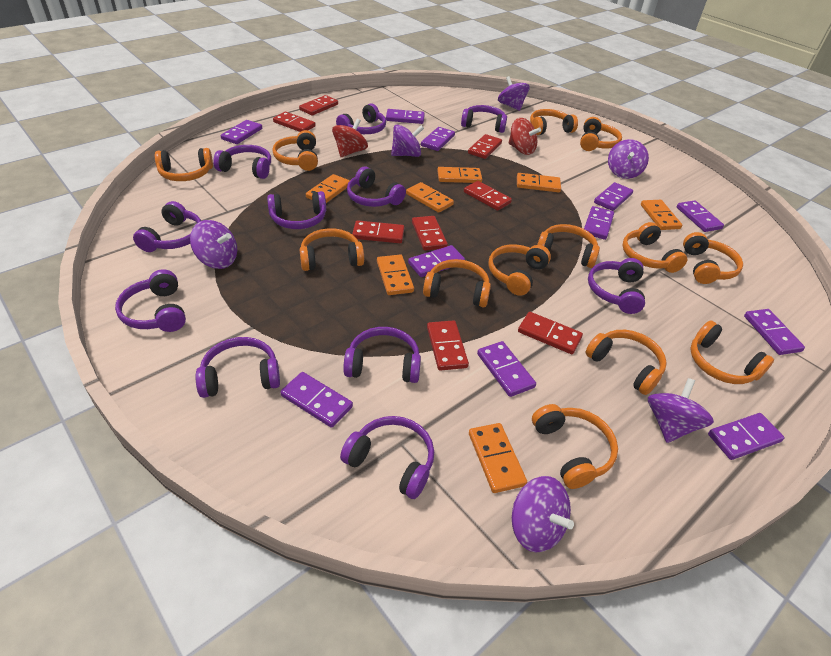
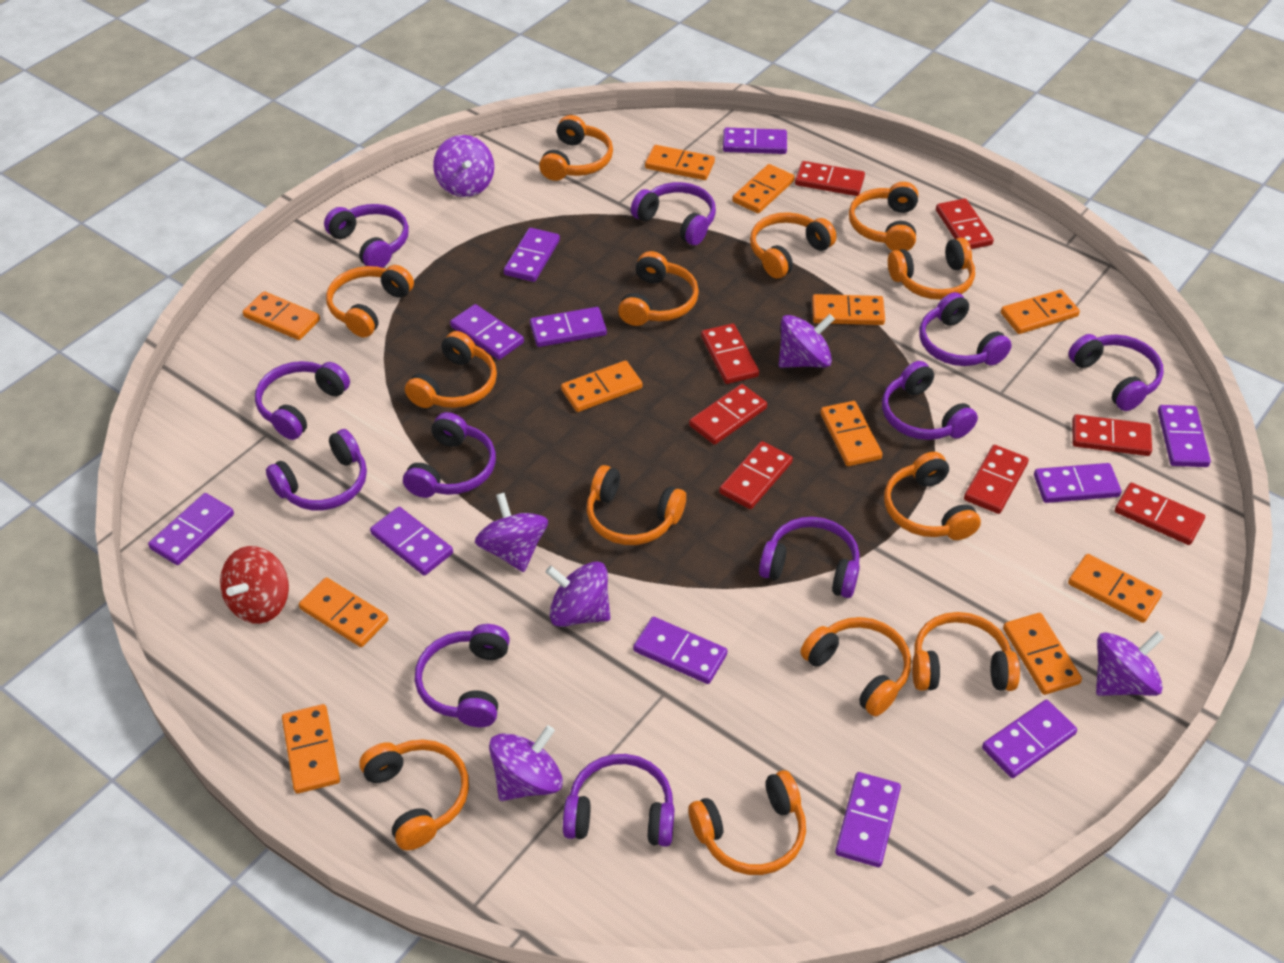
orange domino: 7 -> 11
red spinning top: 2 -> 1

